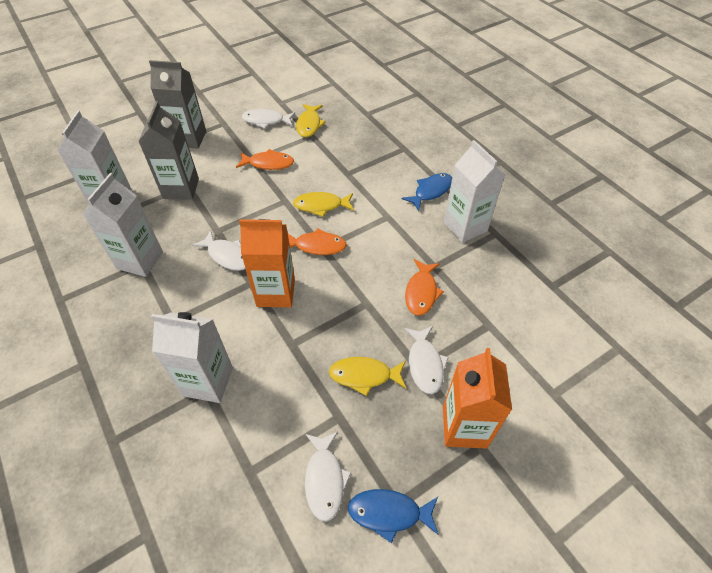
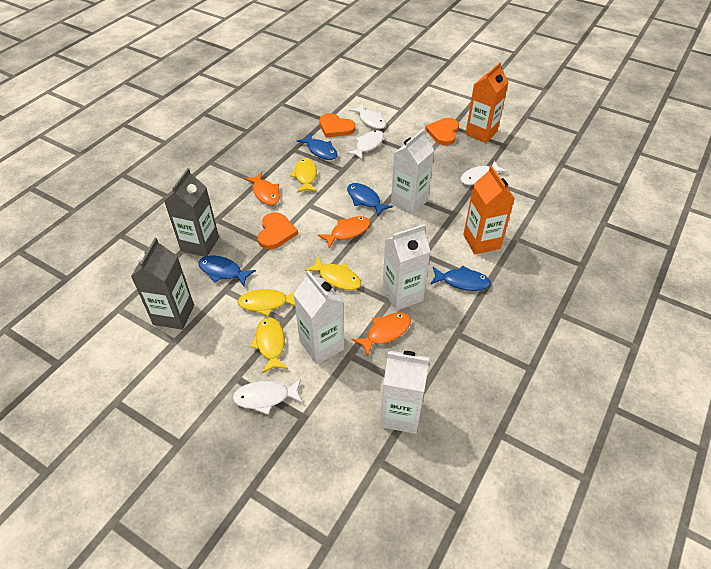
blue fish: 2 -> 4
orange heart: 0 -> 3
yellow fish: 3 -> 4

